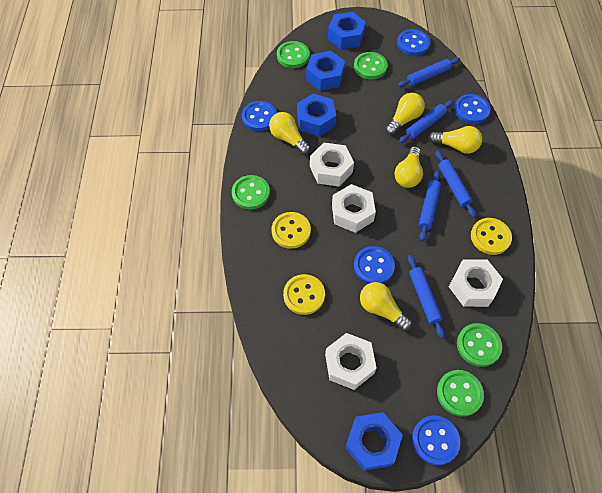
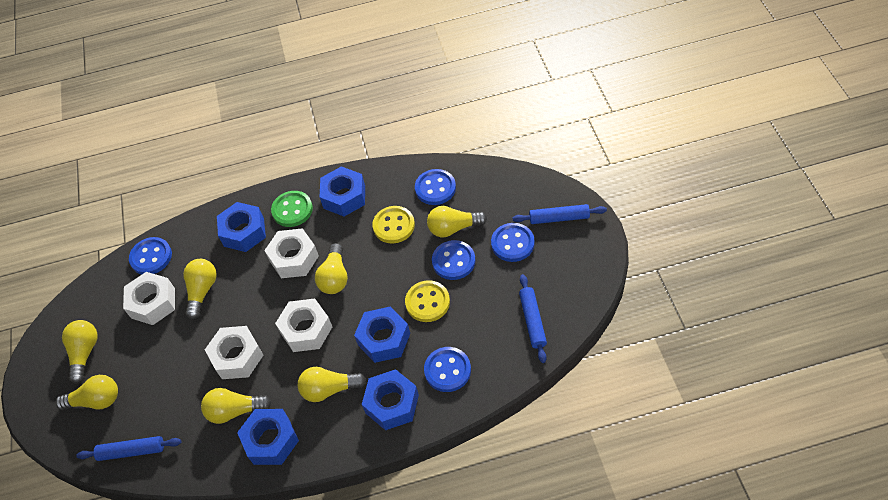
blue nut: 4 -> 5
blue rolling pin: 5 -> 3
green button: 5 -> 1
yellow button: 3 -> 2
yellow light bulb: 5 -> 7

